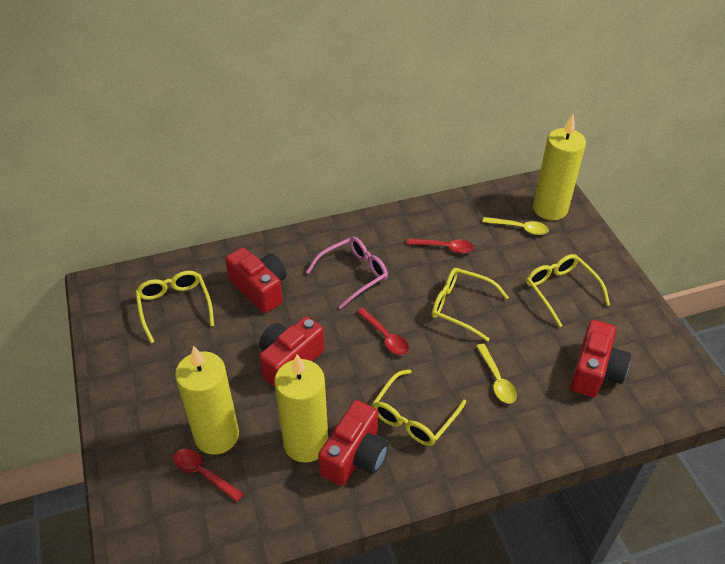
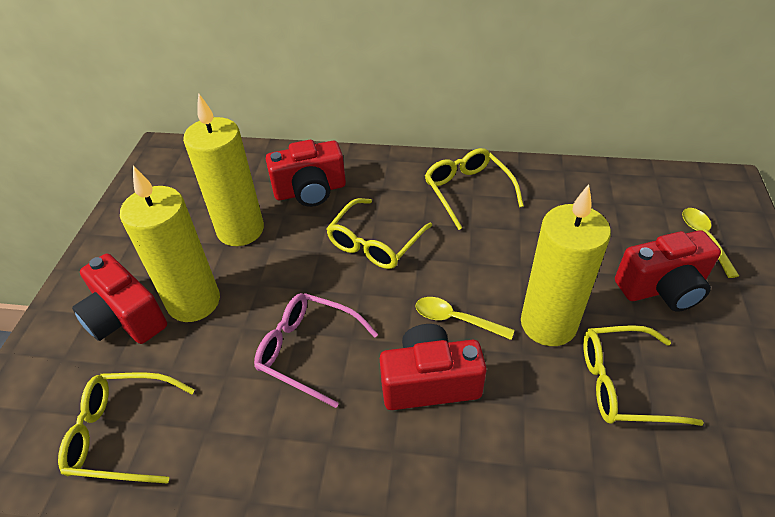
red spoon: 3 -> 0

